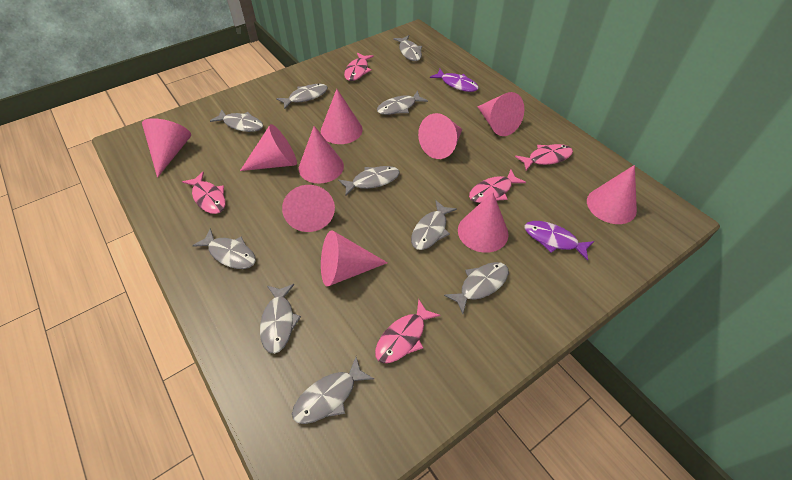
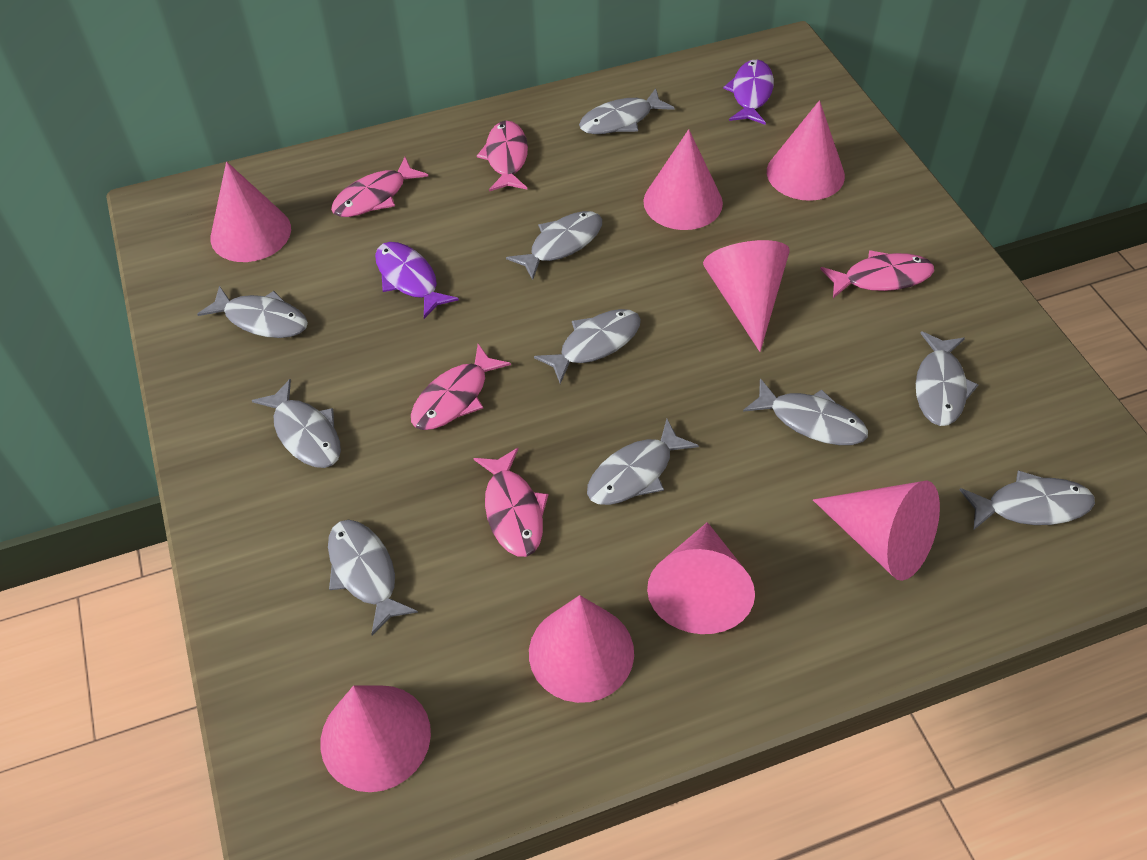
pink cone: 10 -> 8

